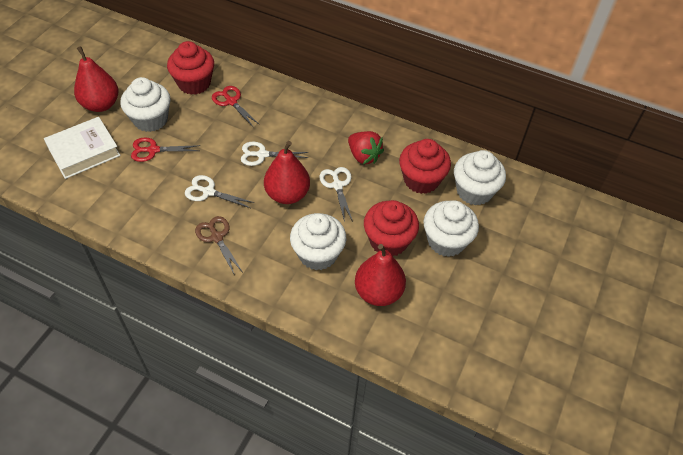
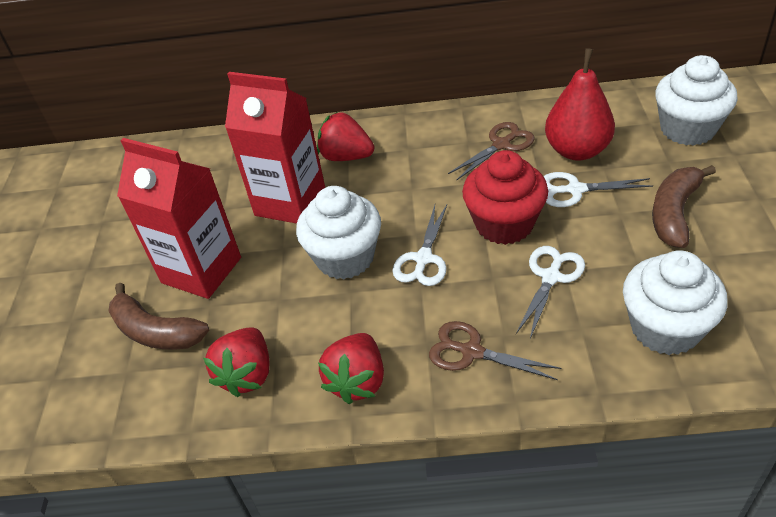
brown banana: 0 -> 2
brown scissors: 1 -> 2
red carton: 0 -> 2
red cupcake: 3 -> 1
red pear: 3 -> 1
red scissors: 2 -> 0
red strawberry: 1 -> 3
white book: 1 -> 0
white cupcake: 4 -> 3

